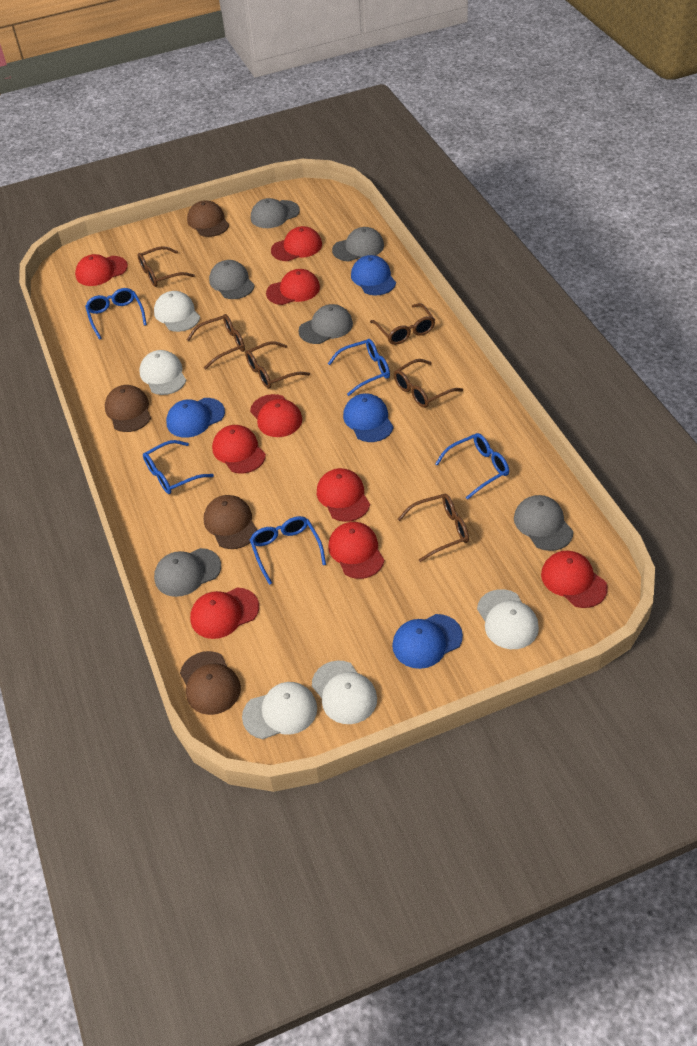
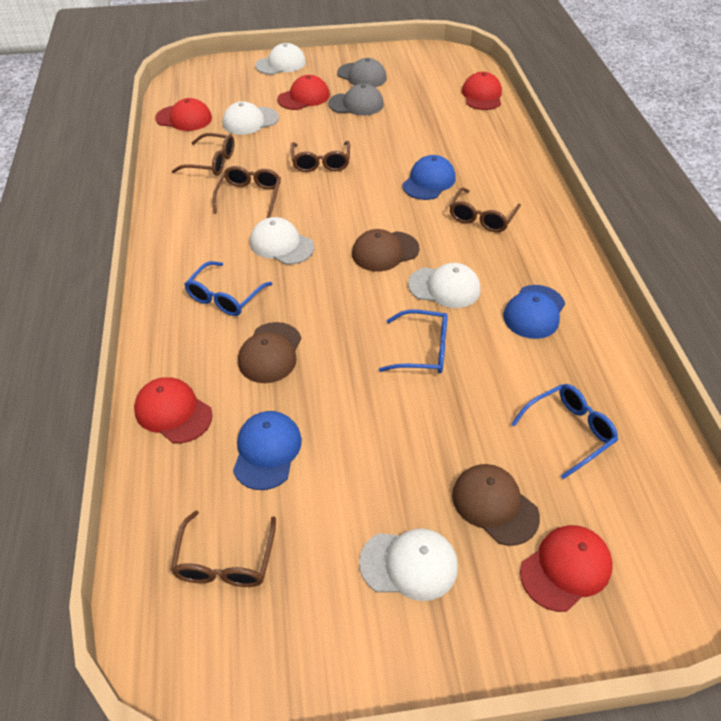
blue cap: 4 -> 3
blue glasses: 5 -> 3
brown cap: 4 -> 3
brown glasses: 6 -> 5
grey cap: 6 -> 2
red cap: 9 -> 5

